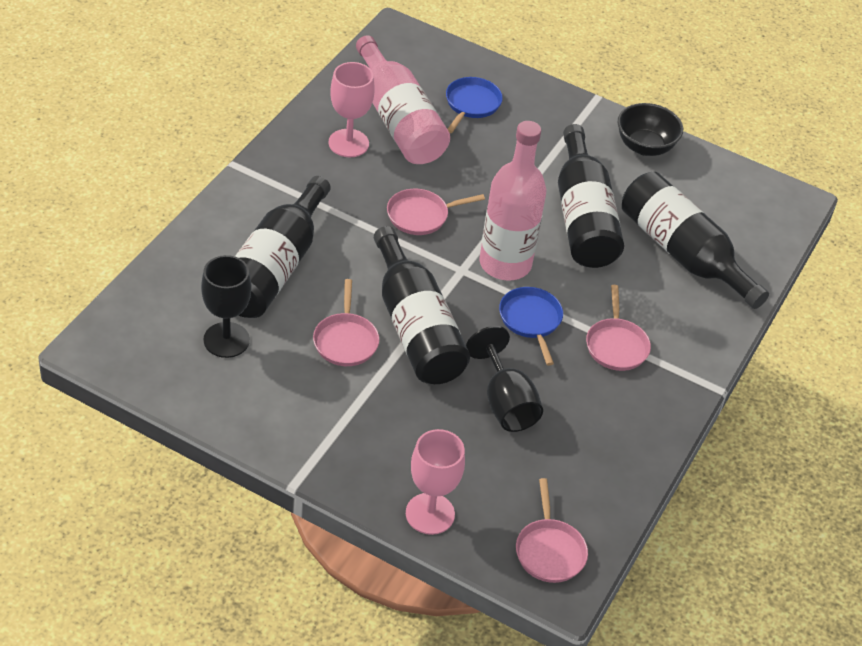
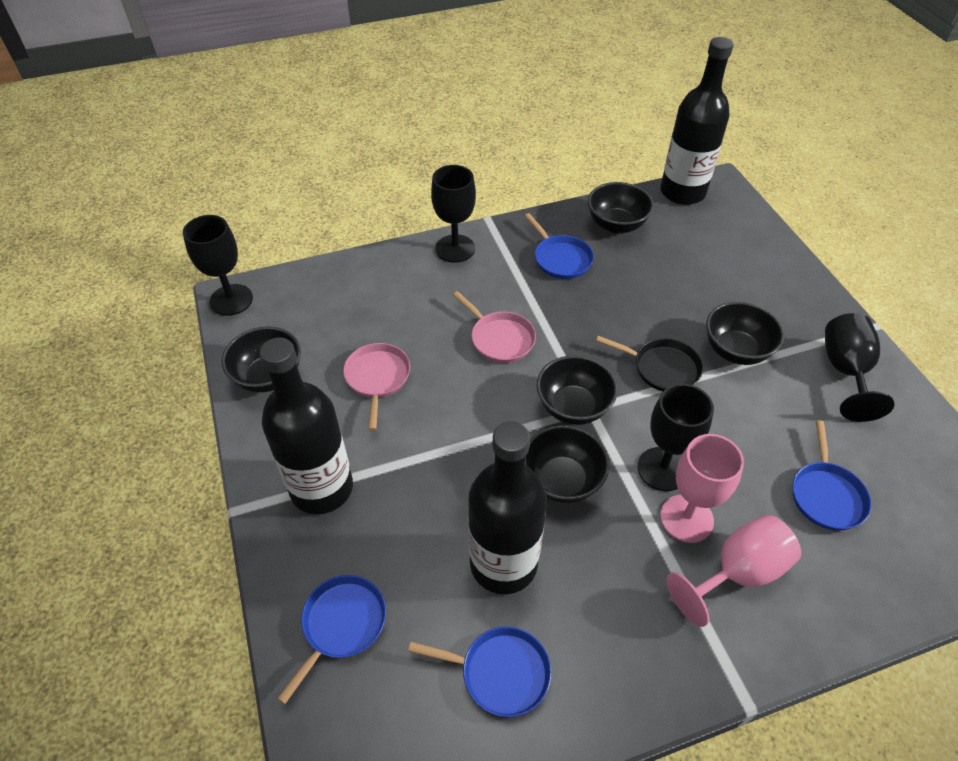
black bottle: 4 -> 3
black bowl: 1 -> 5
black goblet: 2 -> 4
black pan: 0 -> 1
blue pan: 2 -> 4
pink bottle: 2 -> 0
pink pan: 4 -> 2

